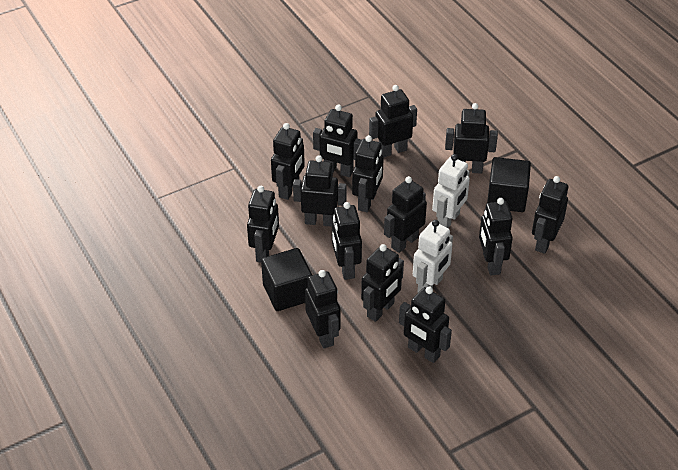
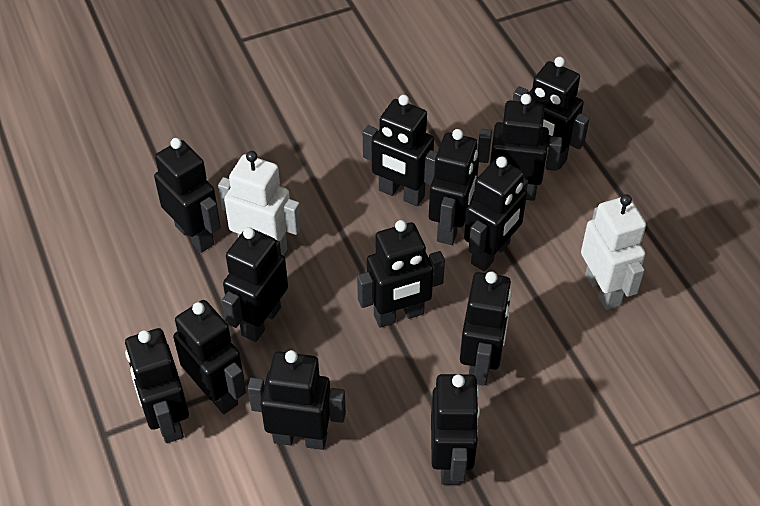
black cube: 2 -> 0
black robot: 14 -> 13

